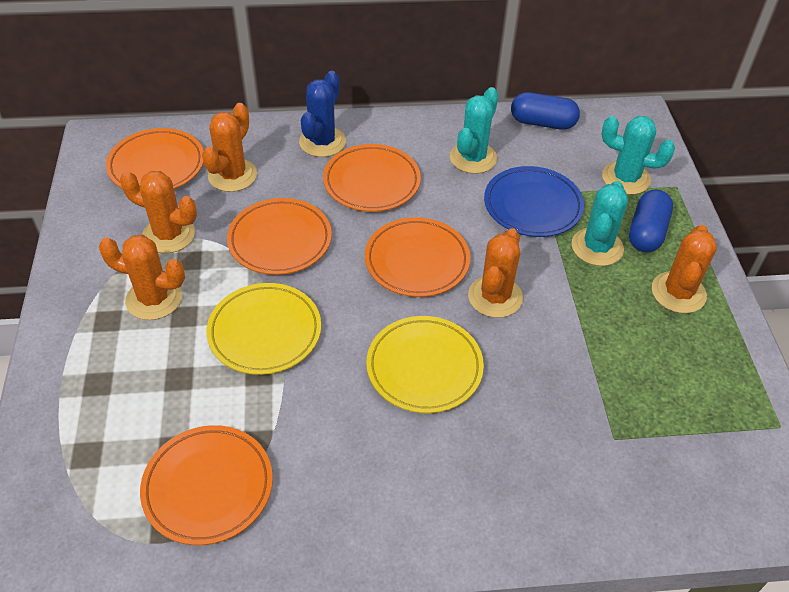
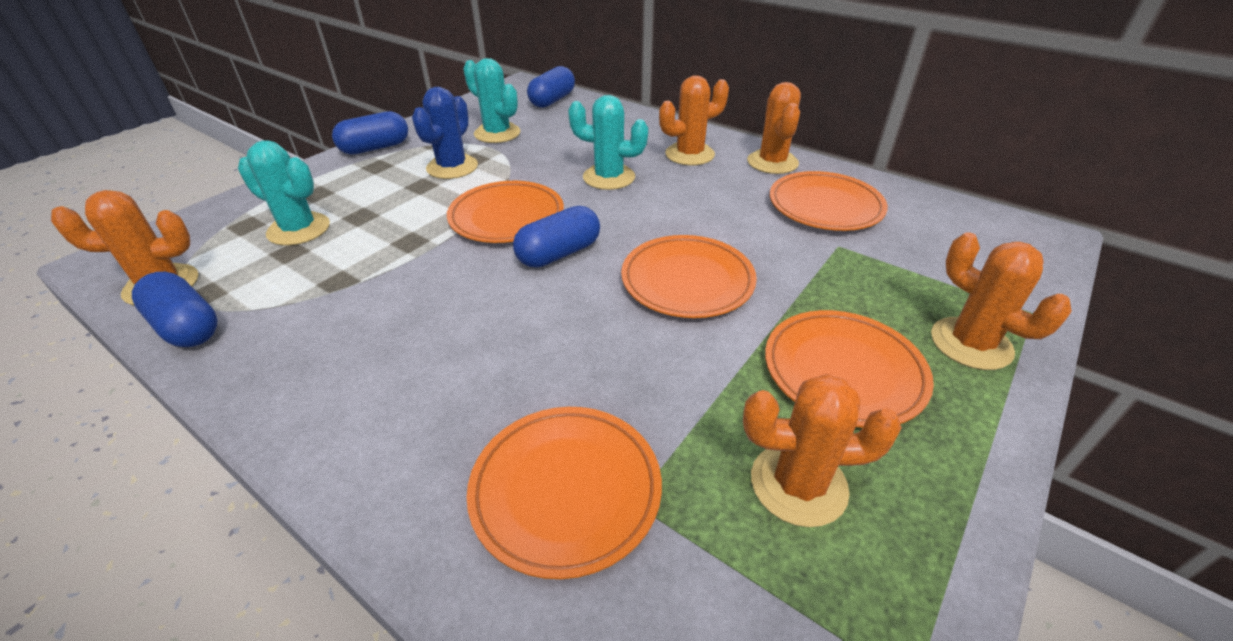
blue capsule: 2 -> 4
blue plate: 1 -> 0
yellow plate: 2 -> 0

